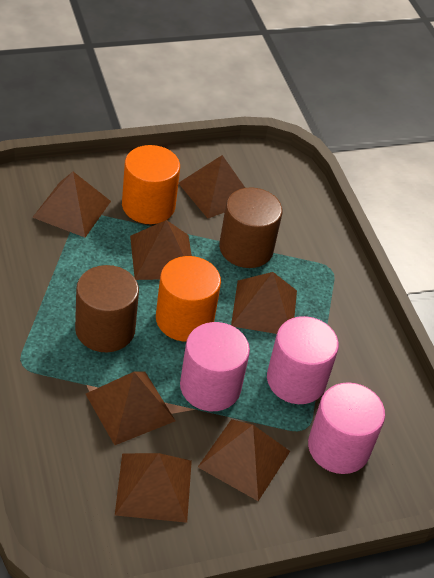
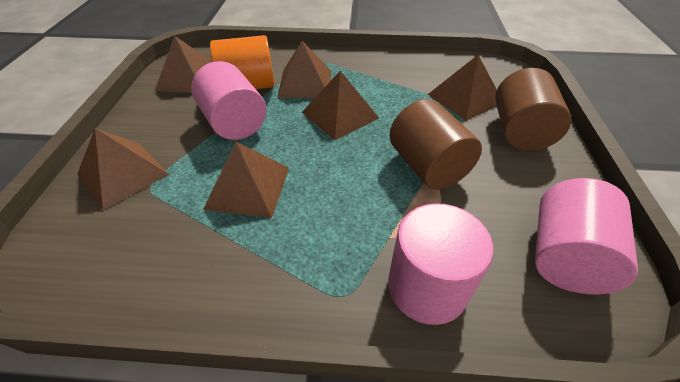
brown pyramid: 7 -> 6
orange cylinder: 2 -> 1

